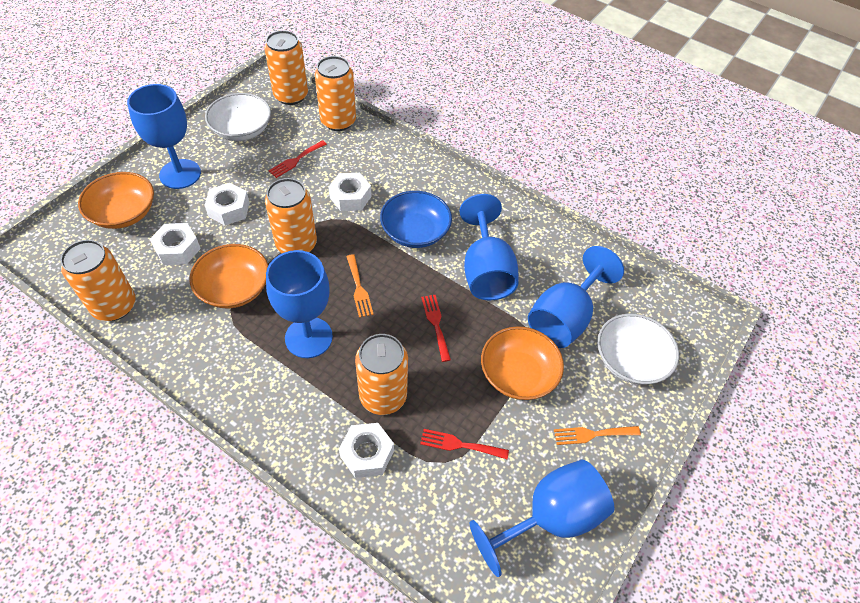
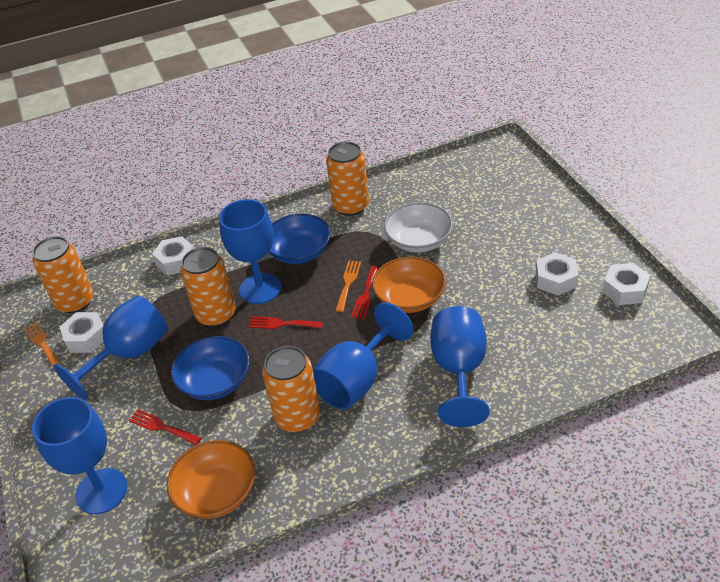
blue bowl: 1 -> 2
orange bowl: 3 -> 2
orange can: 5 -> 4
white bowl: 2 -> 1

